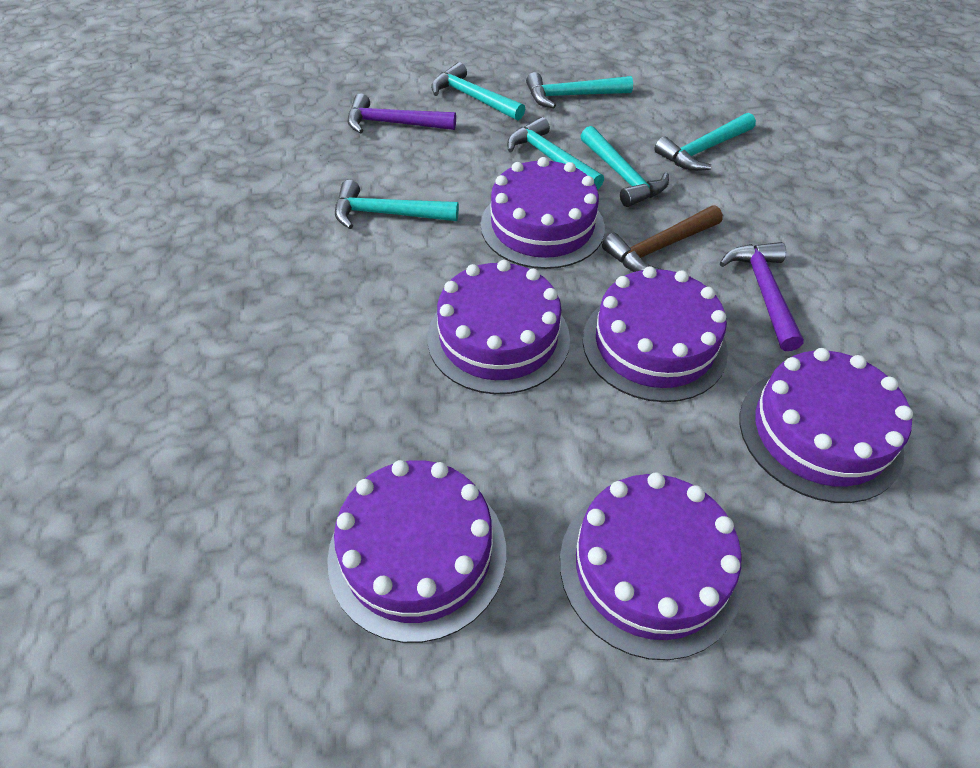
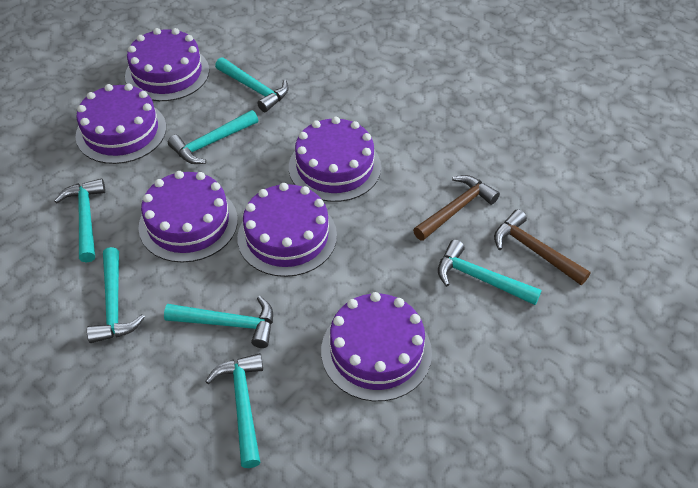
brown hammer: 1 -> 2
purple hammer: 2 -> 0
turquoise hammer: 6 -> 7

